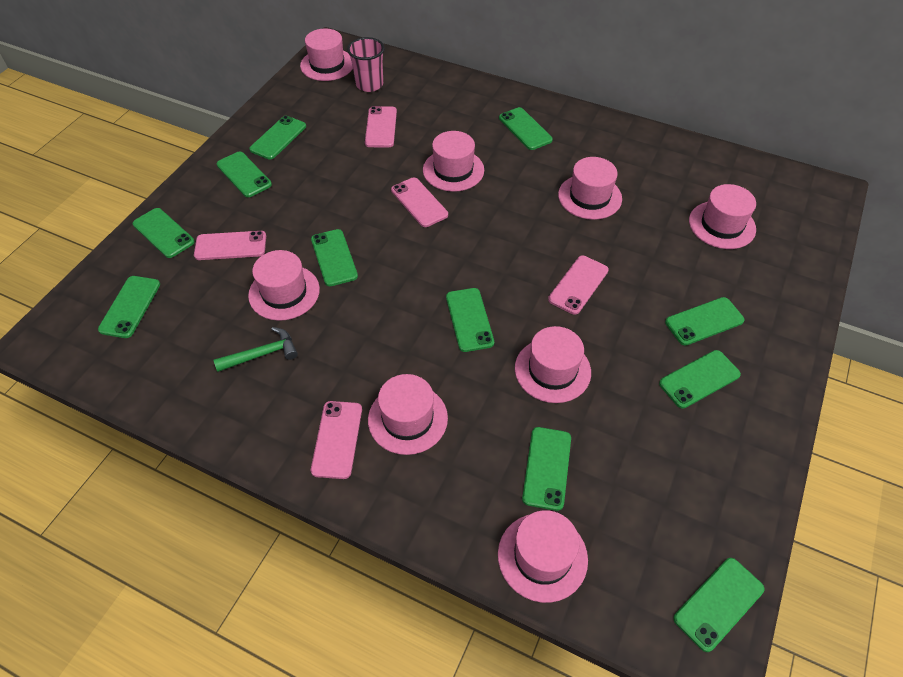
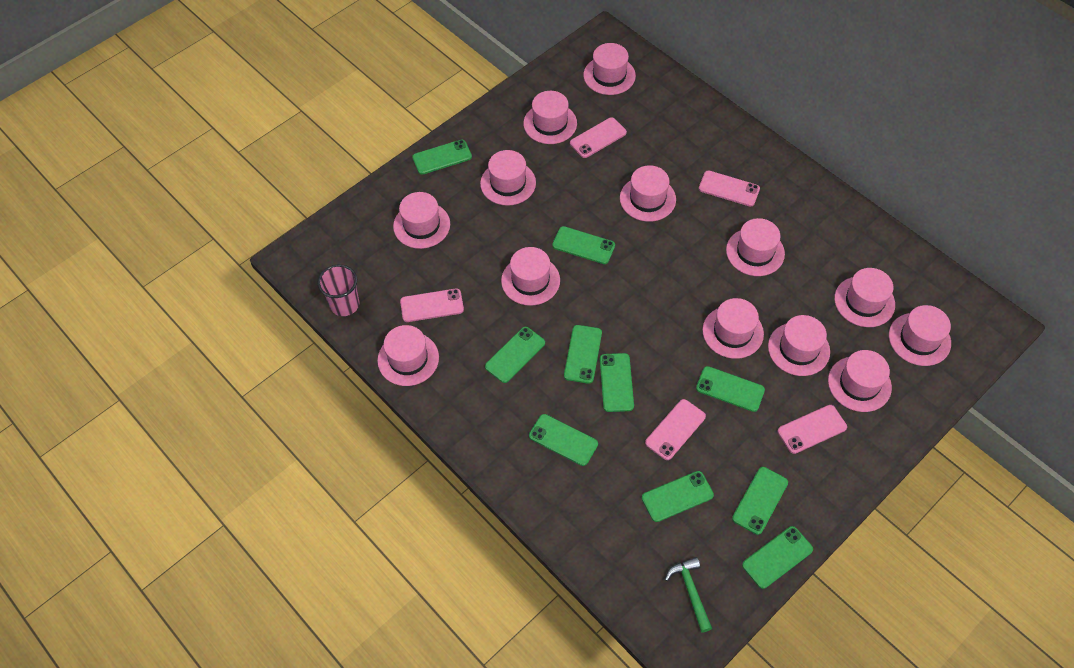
green phone: 11 -> 10
pink hat: 8 -> 13

